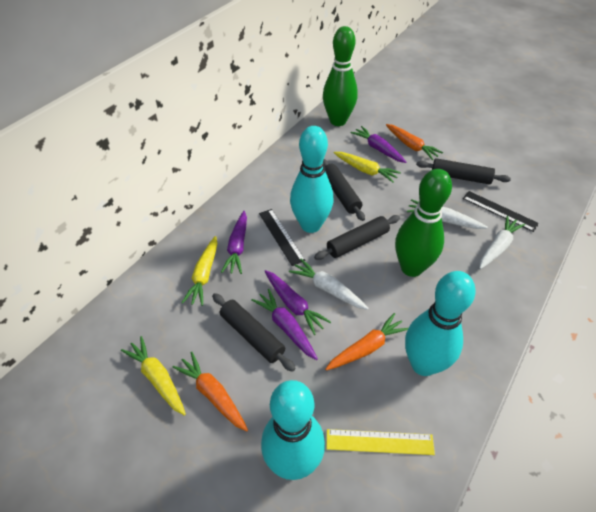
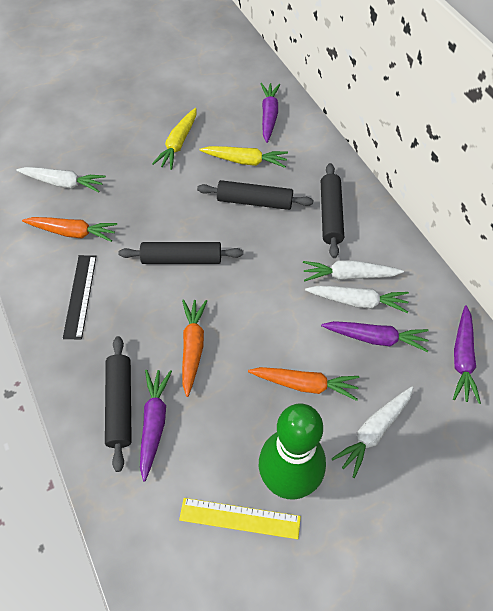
black ruler: 2 -> 1
green bowling pin: 2 -> 1
turquoise bowling pin: 3 -> 0
white carrot: 3 -> 4
yellow carrot: 3 -> 2

